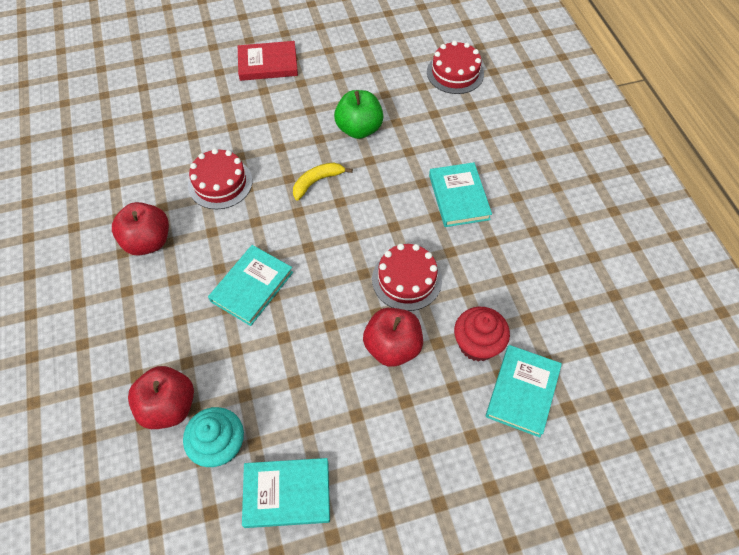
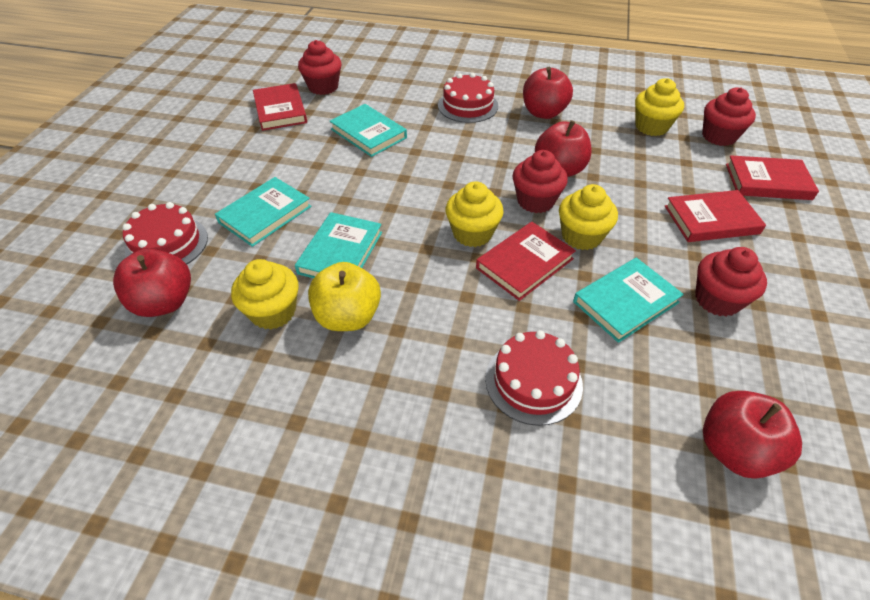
green apple: 1 -> 0
red apple: 3 -> 4
red book: 1 -> 4
red cupcake: 1 -> 4
turquoise cupcake: 1 -> 0
yellow apple: 0 -> 1
yellow banana: 1 -> 0
yellow cupcake: 0 -> 4

